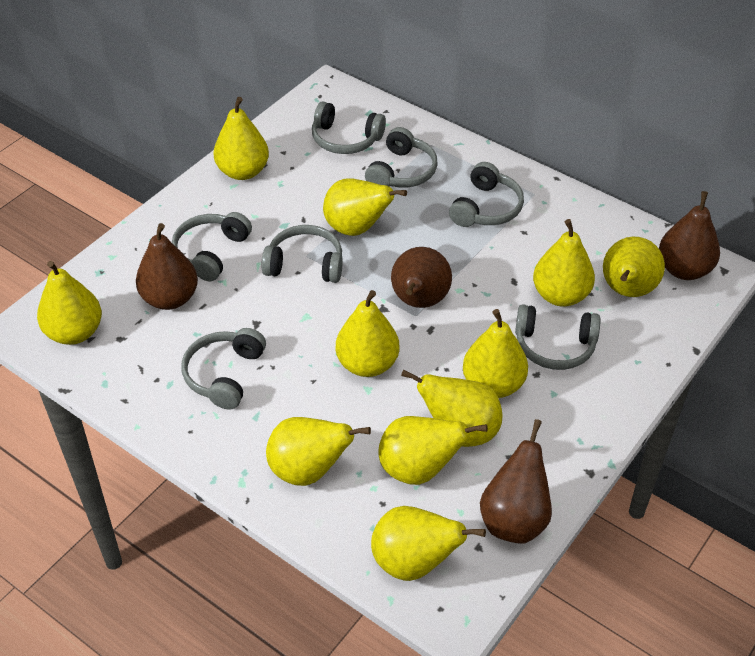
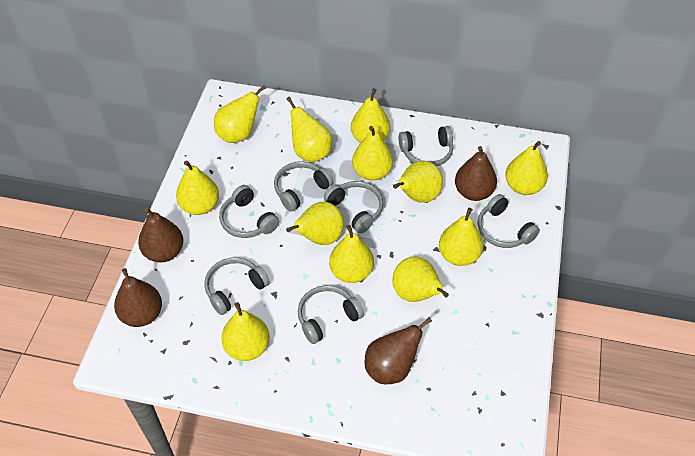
yellow pear: 11 -> 12

